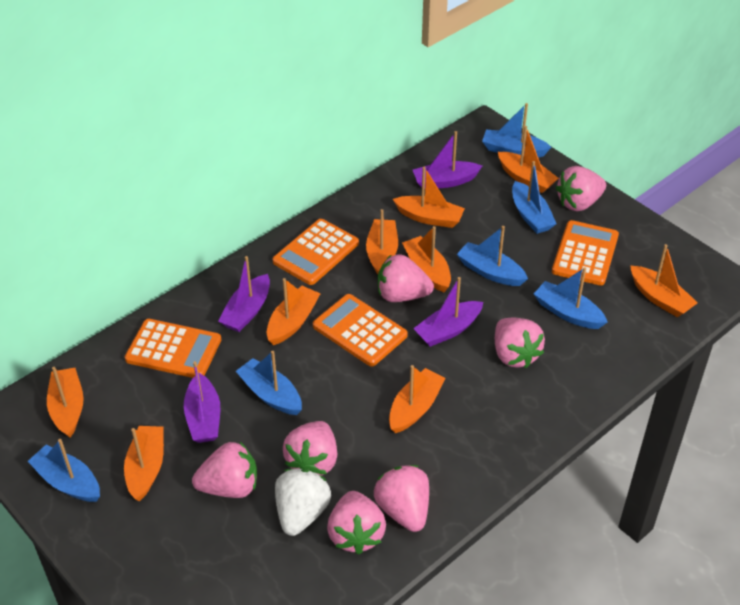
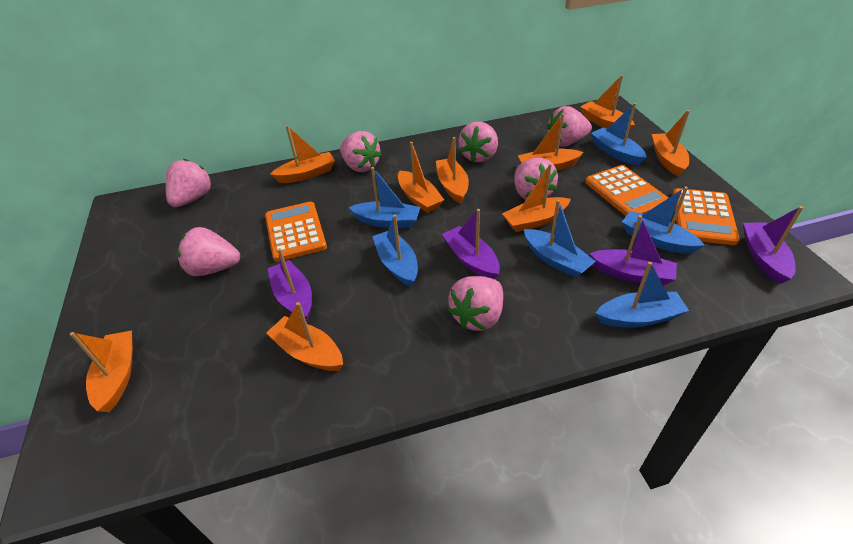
orange calculator: 4 -> 3
white strawberry: 1 -> 0

